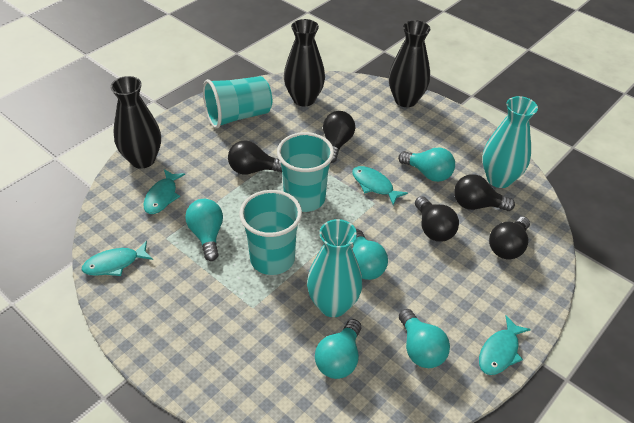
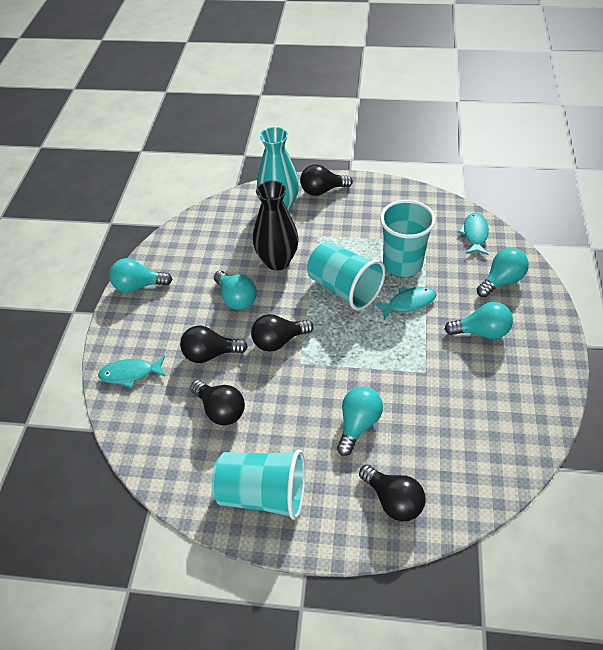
black vase: 3 -> 1
turquoise fish: 4 -> 3
turquoise vase: 2 -> 1

